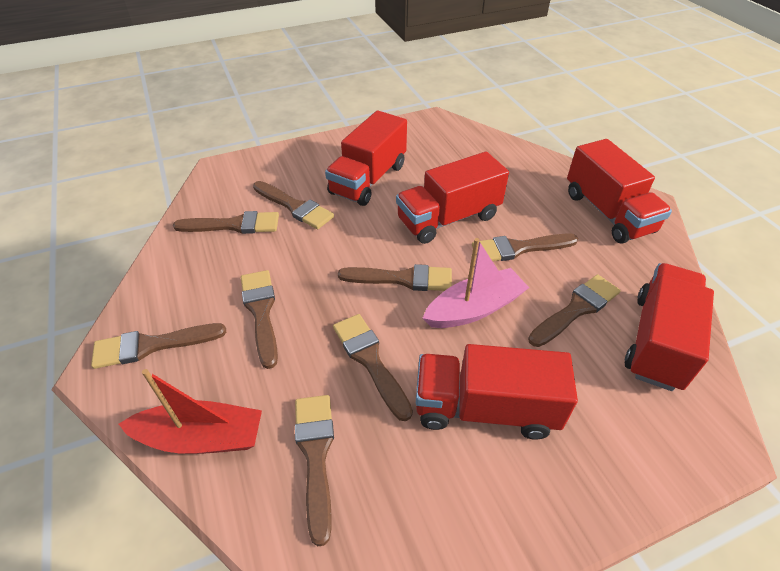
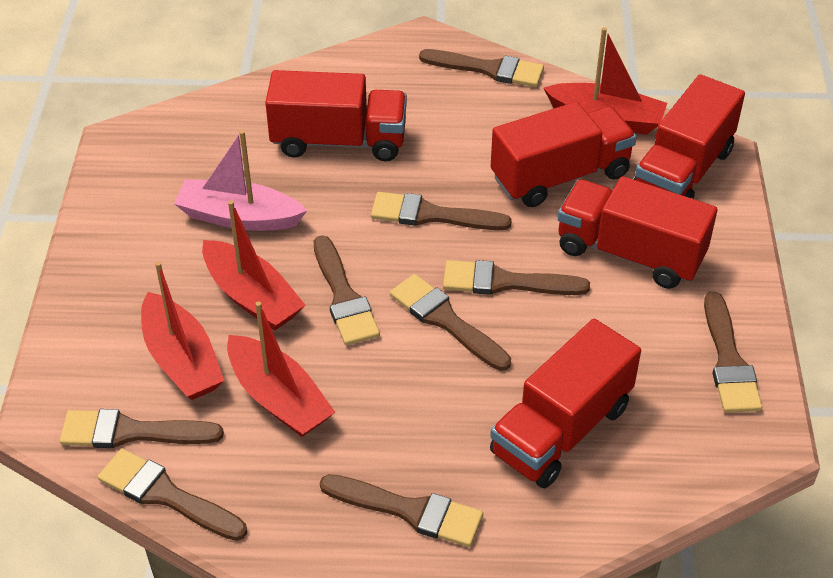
red boat: 1 -> 4

